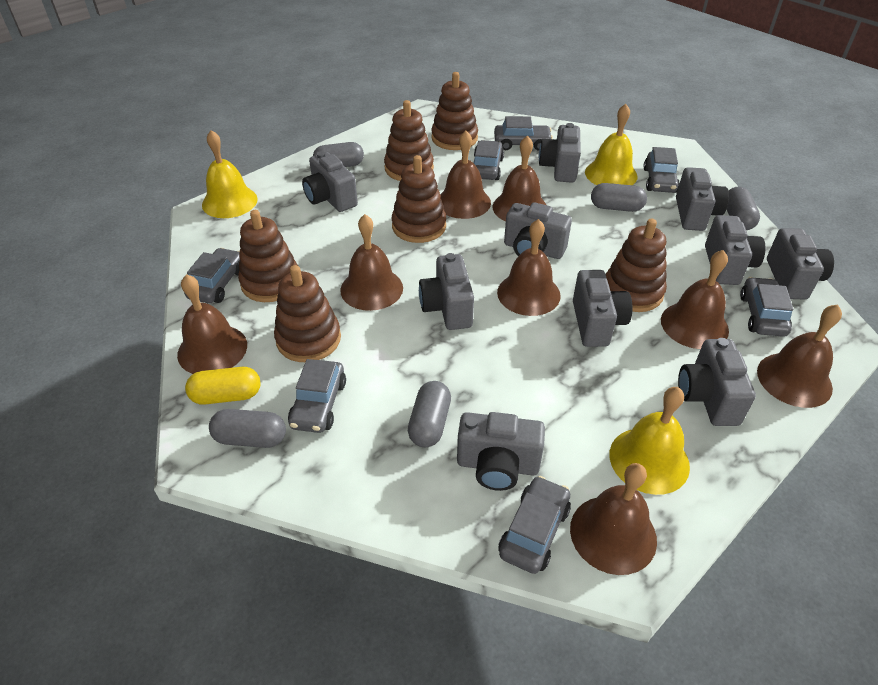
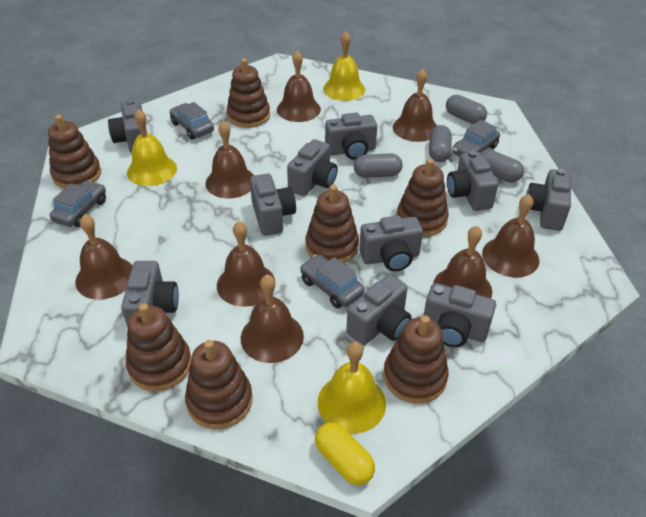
brown stacking toy: 6 -> 7
grey capsule: 5 -> 4
grey car: 7 -> 4

